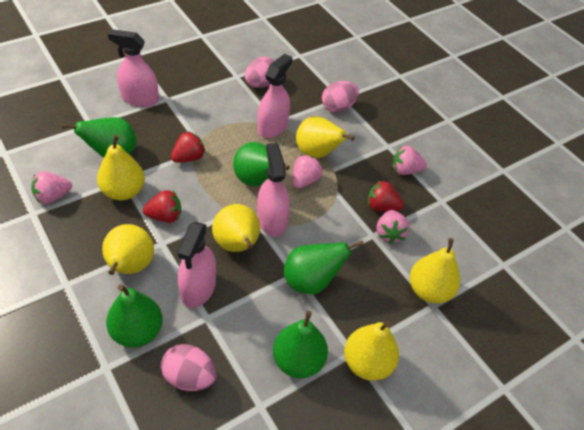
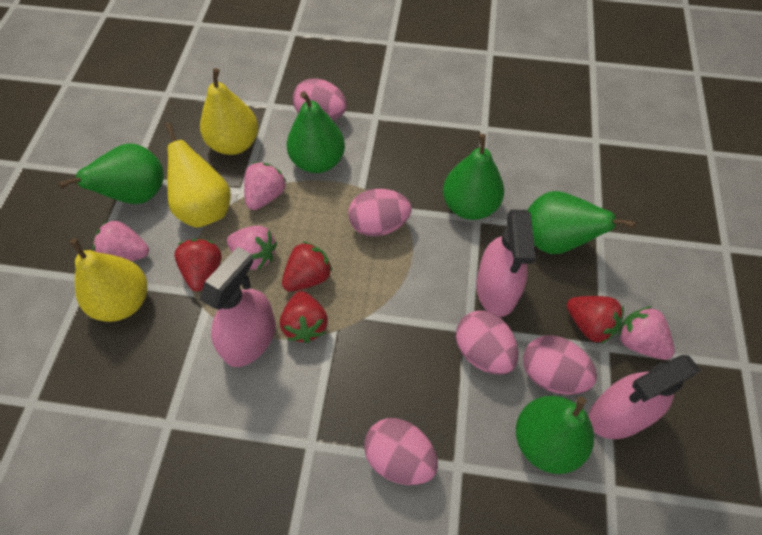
pink egg: 3 -> 5
pink spray bottle: 4 -> 3
red strawberry: 3 -> 4
yellow pear: 6 -> 3

